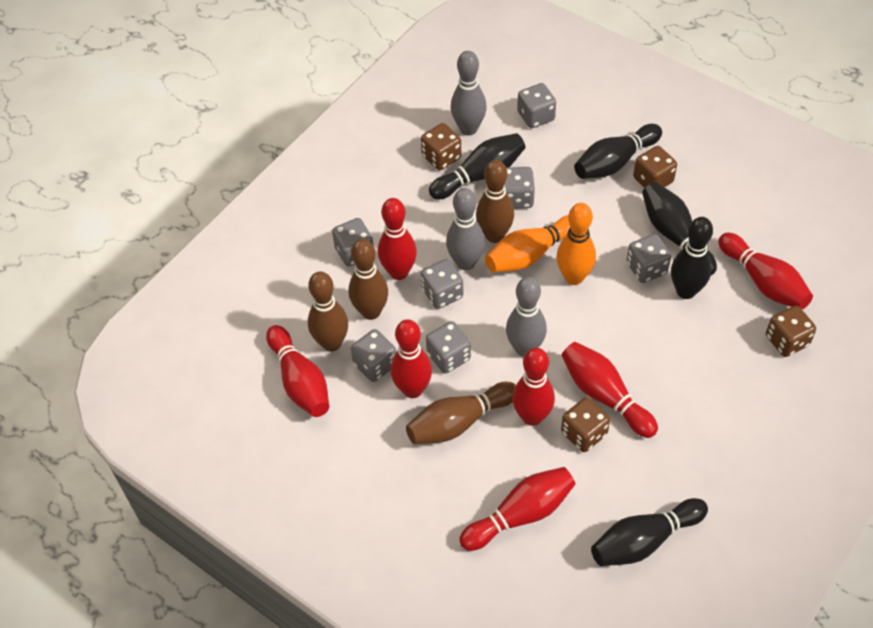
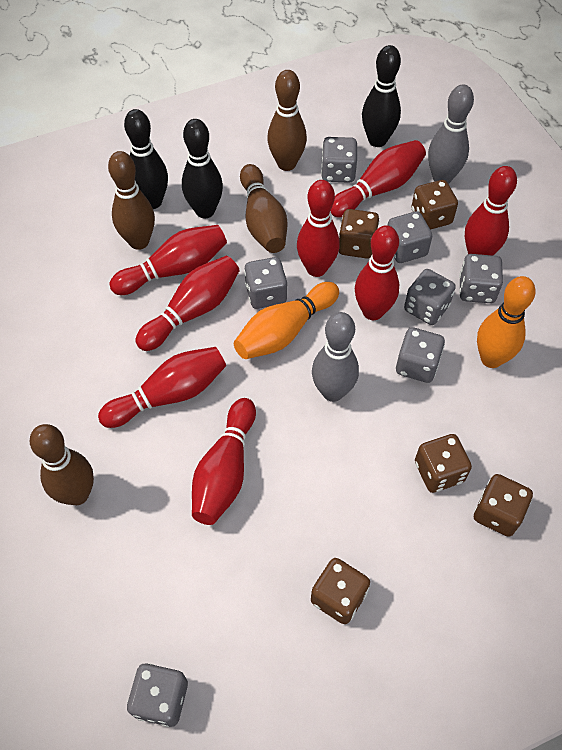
black bowling pin: 5 -> 3
brown dice: 4 -> 5
grey bowling pin: 3 -> 2
red bowling pin: 7 -> 8

